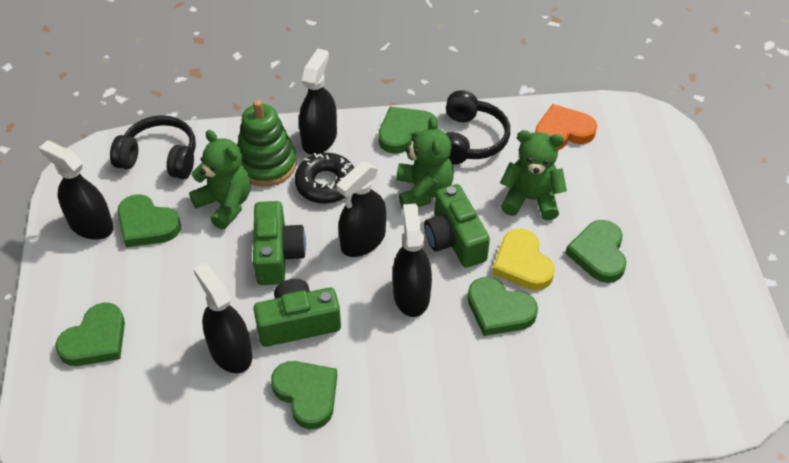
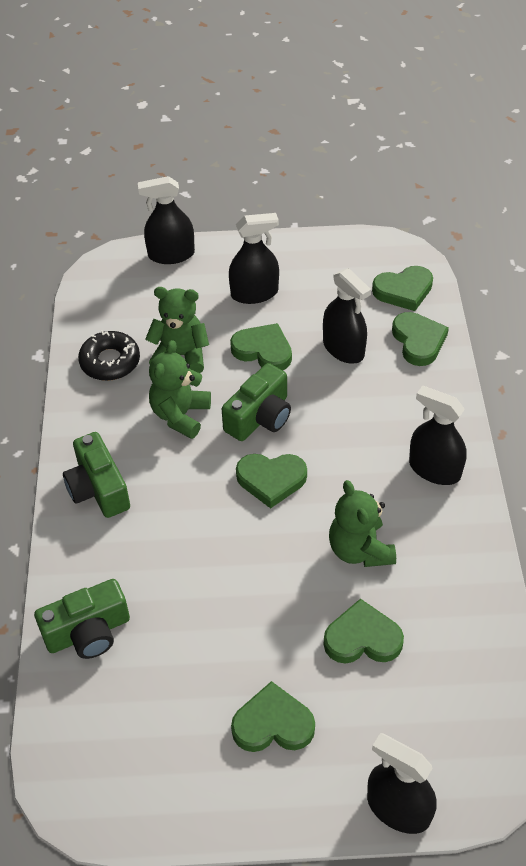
black headphones: 2 -> 0
green stacking toy: 1 -> 0
orange heart: 1 -> 0
yellow heart: 1 -> 0

